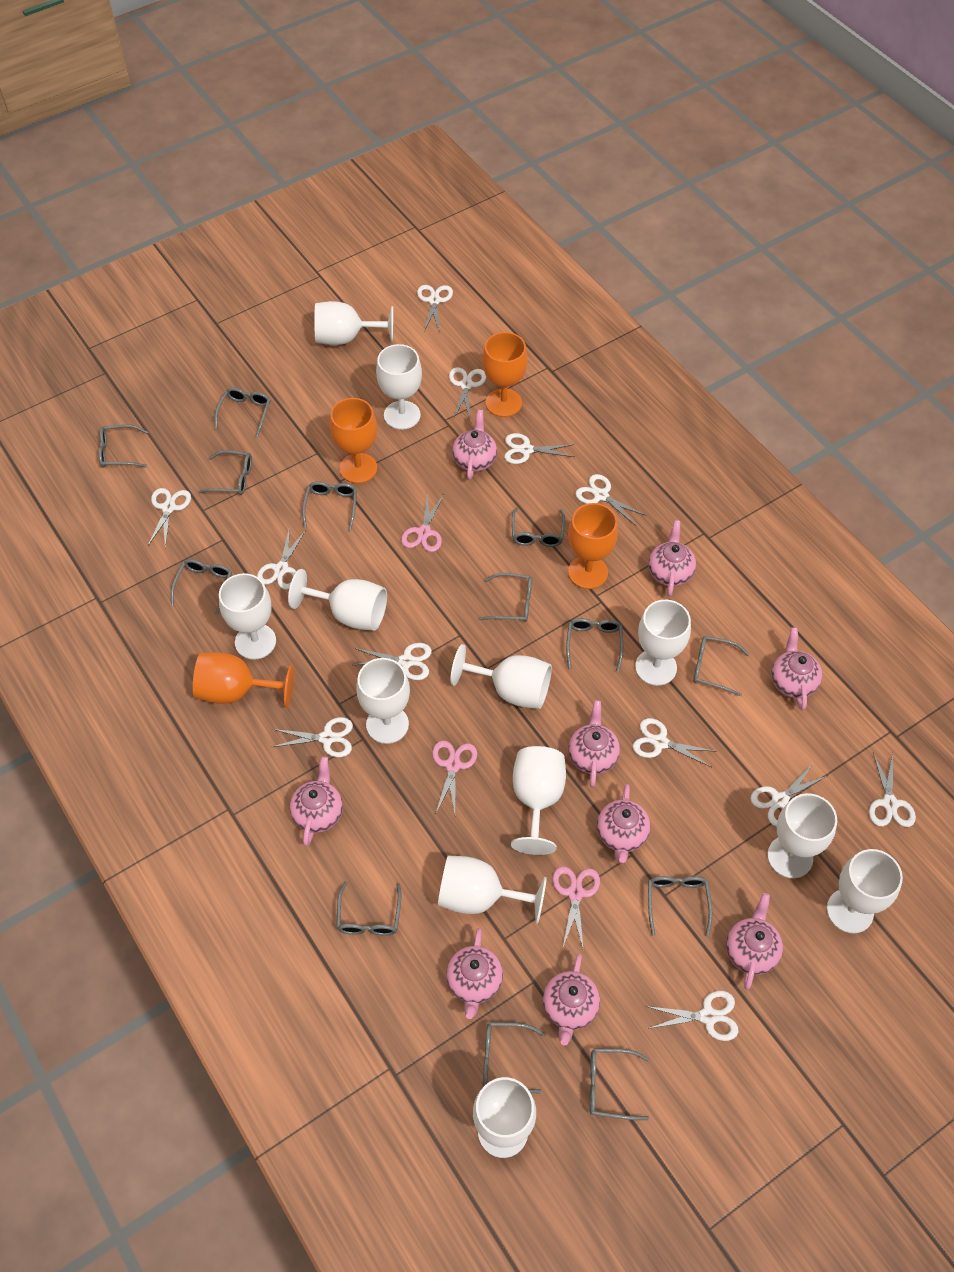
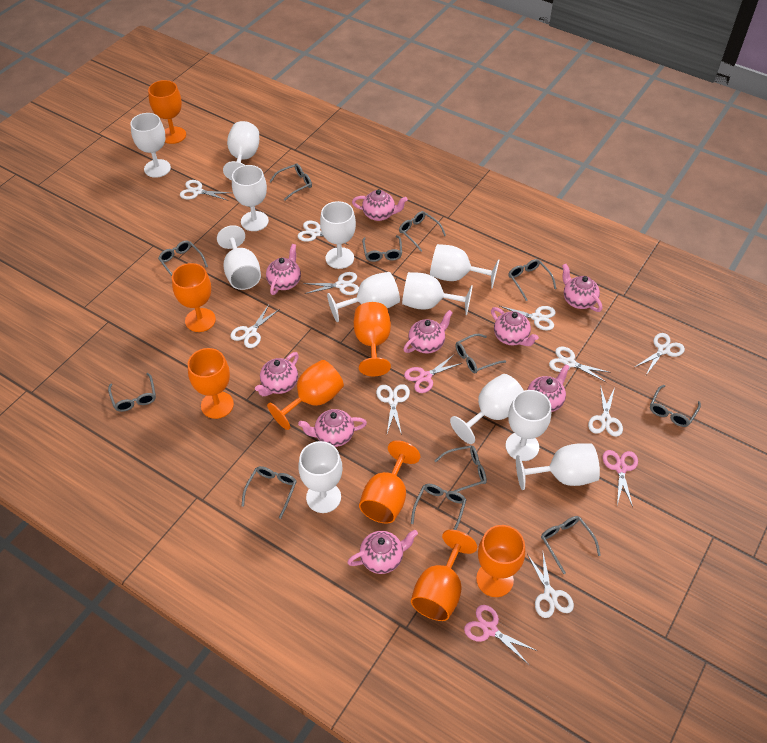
grey glasses: 13 -> 12
orange goblet: 4 -> 8
white scissors: 12 -> 10

